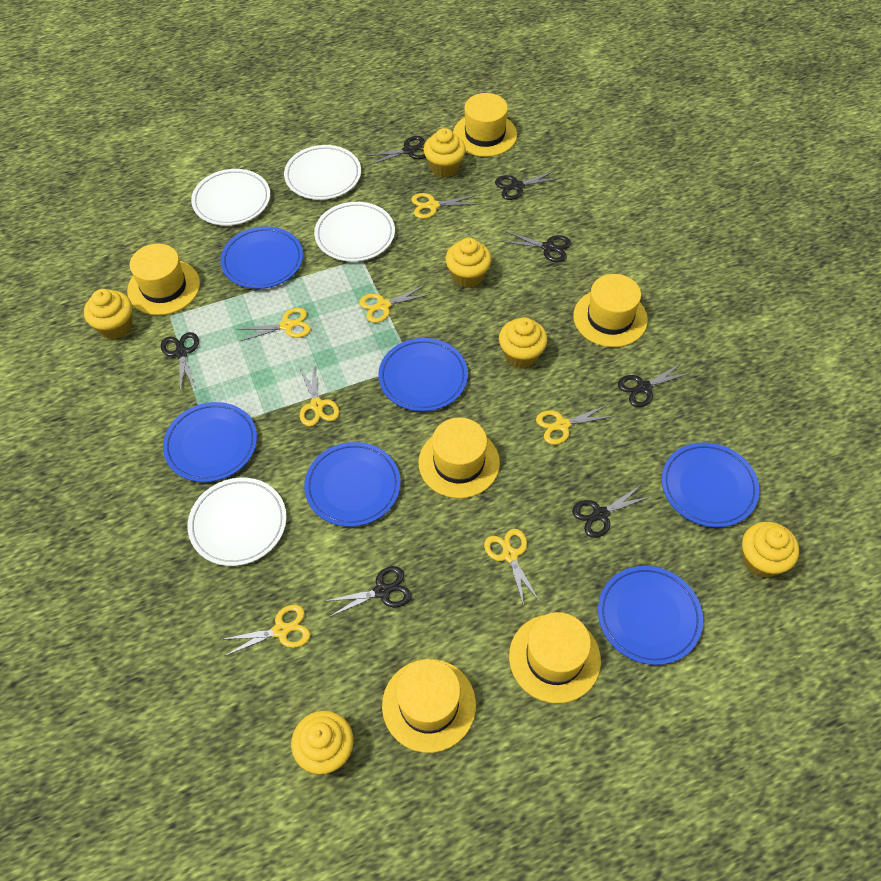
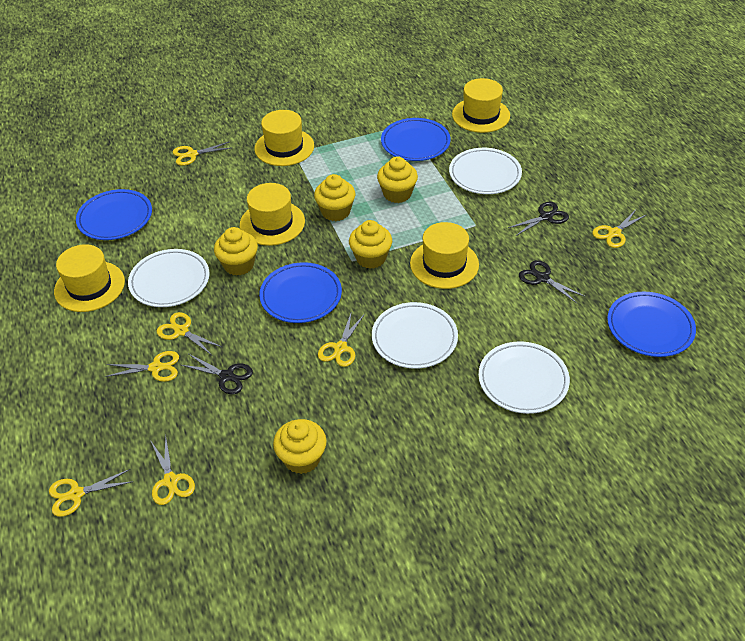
black scissors: 7 -> 3
blue plate: 6 -> 4
yellow cupcake: 6 -> 5
yellow hat: 6 -> 5

